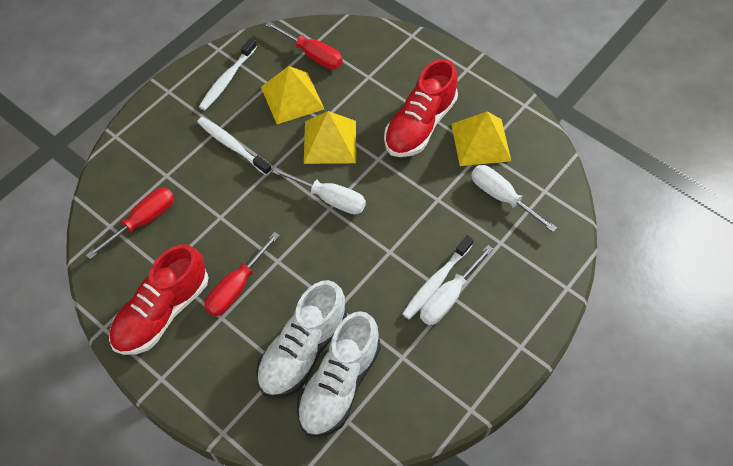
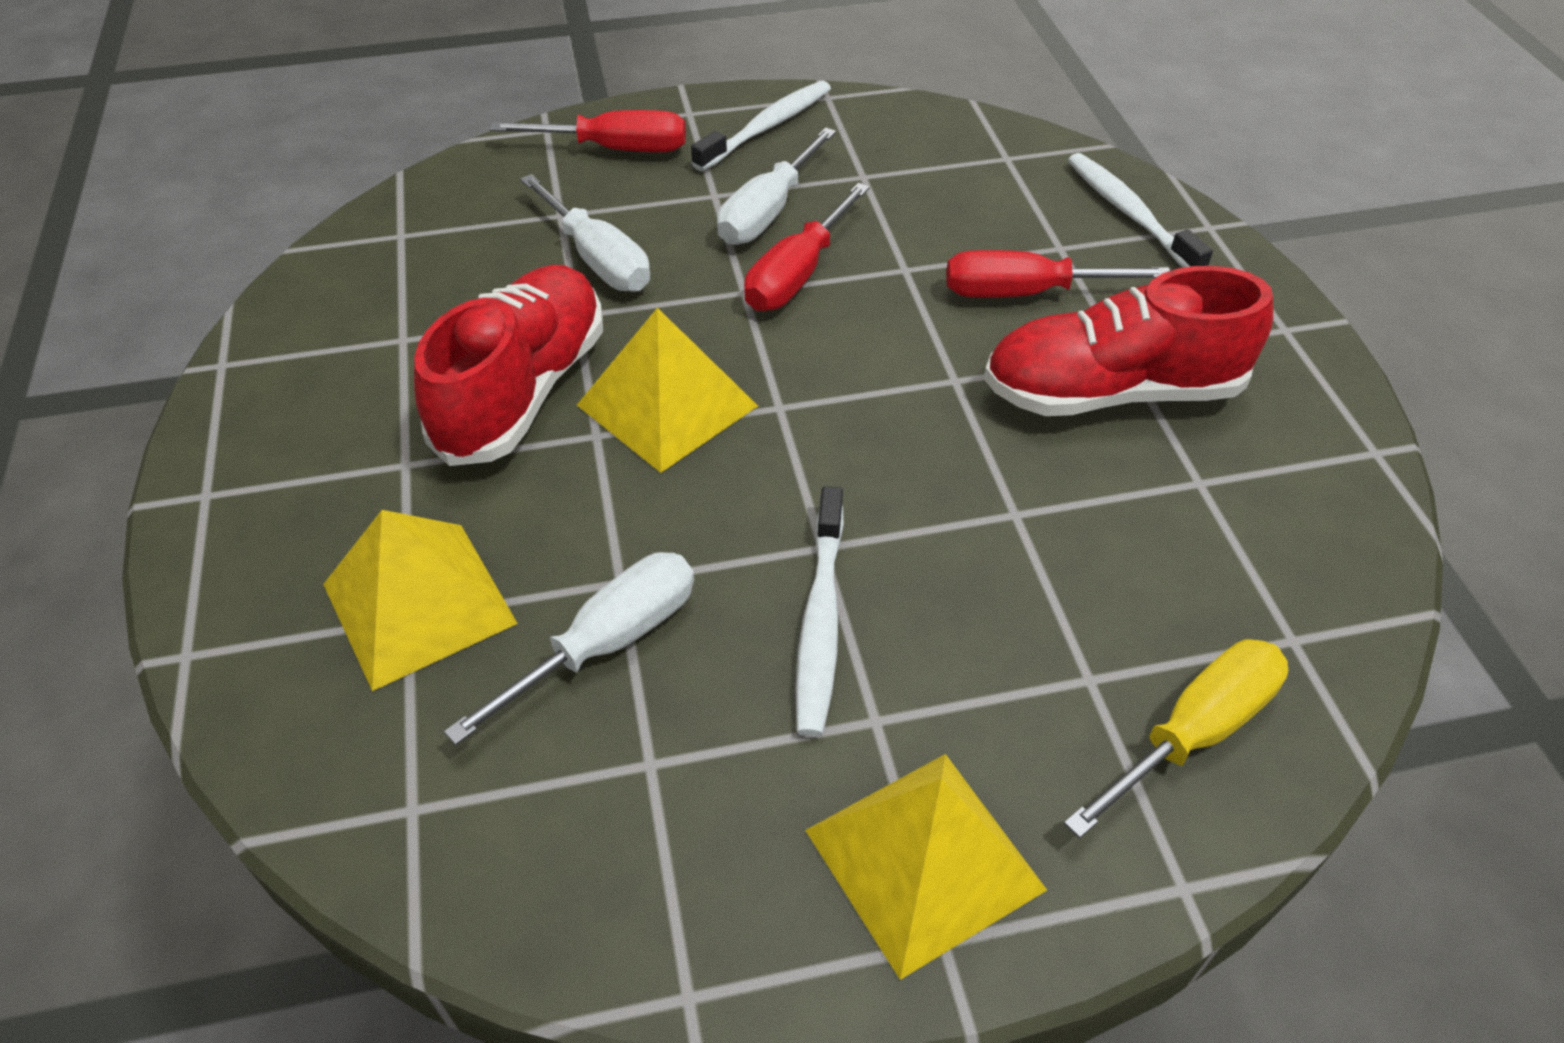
white shoe: 2 -> 0
yellow screwdriver: 0 -> 1

